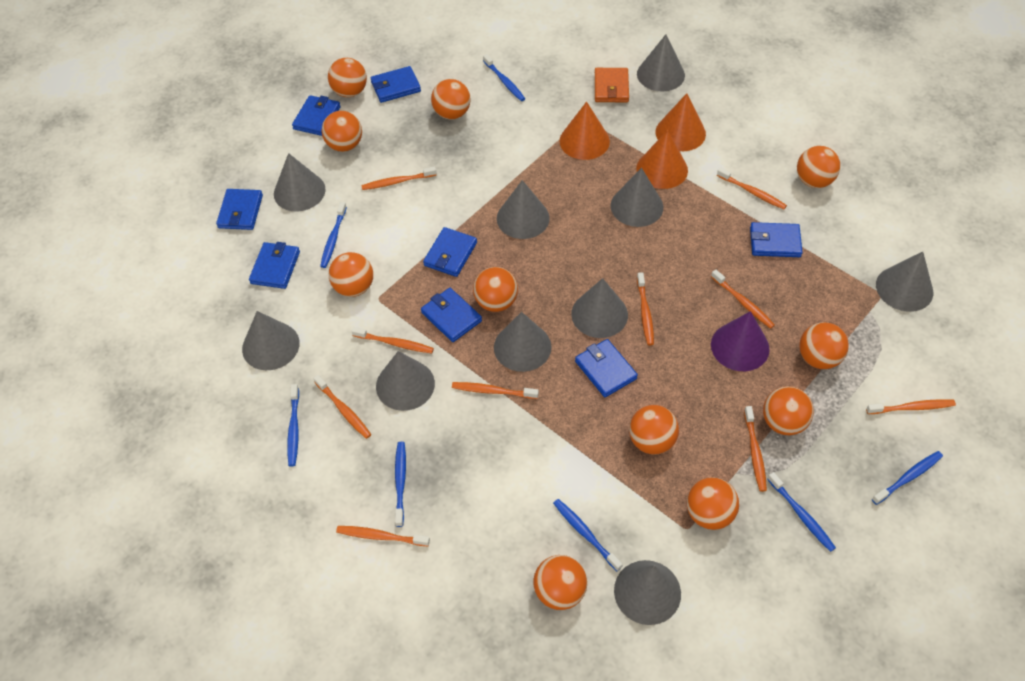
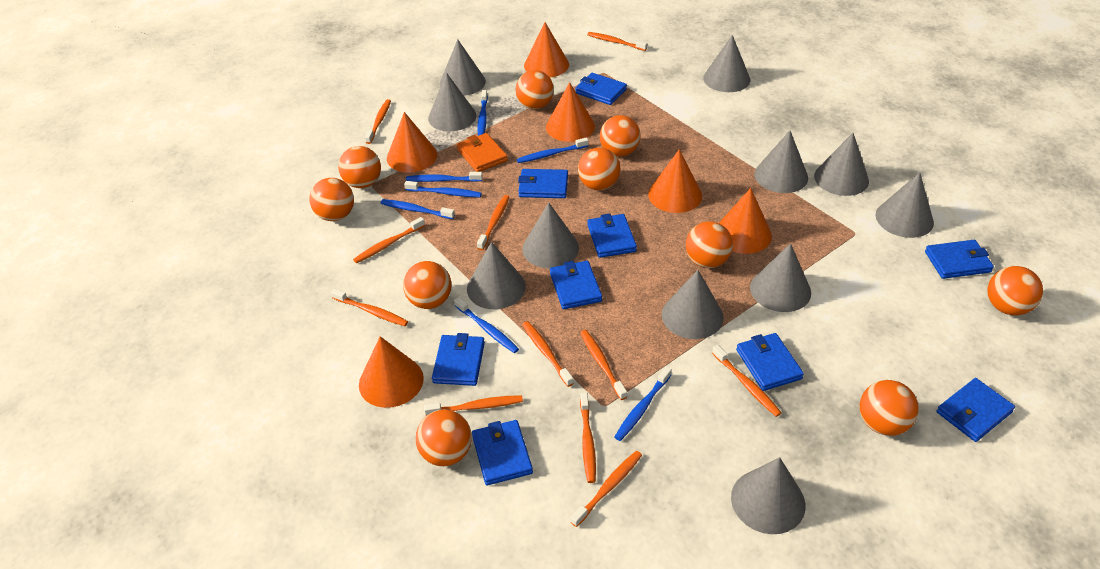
blue wallet: 8 -> 9
grey cone: 10 -> 11
orange ball: 11 -> 10
orange cone: 3 -> 6
orange toothbrush: 10 -> 11
purple cone: 1 -> 0

